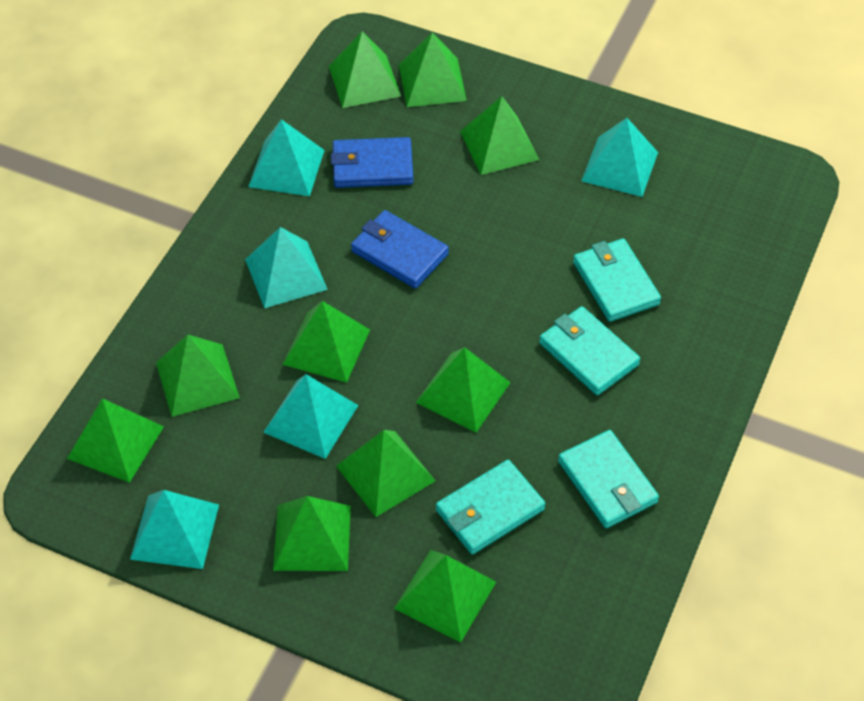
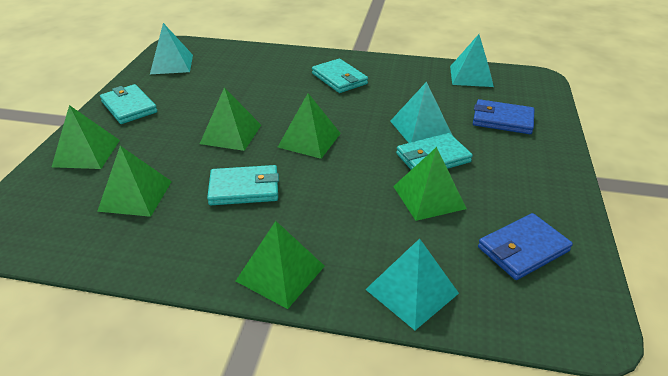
green pyramid: 10 -> 6
turquoise pyramid: 5 -> 4

